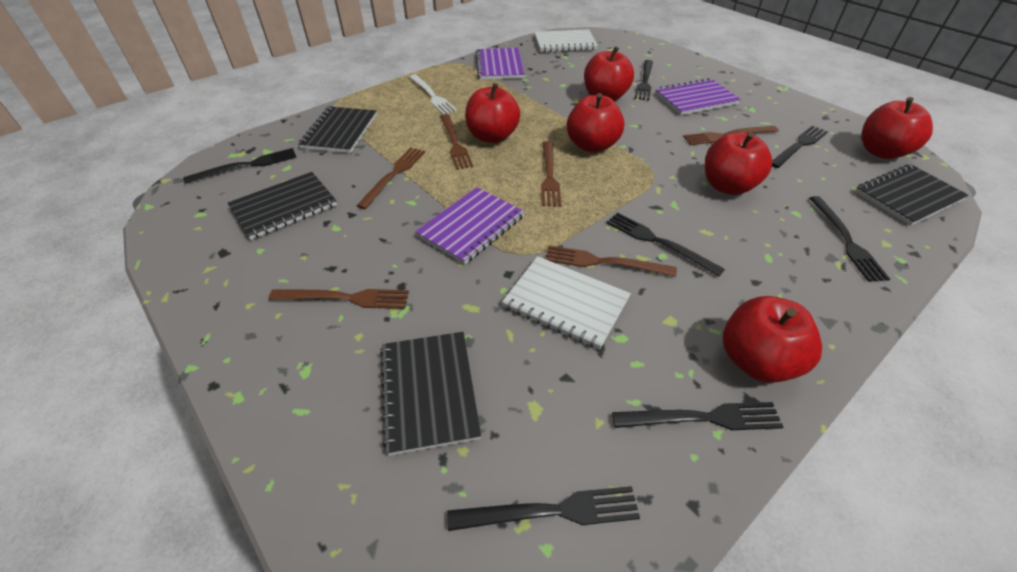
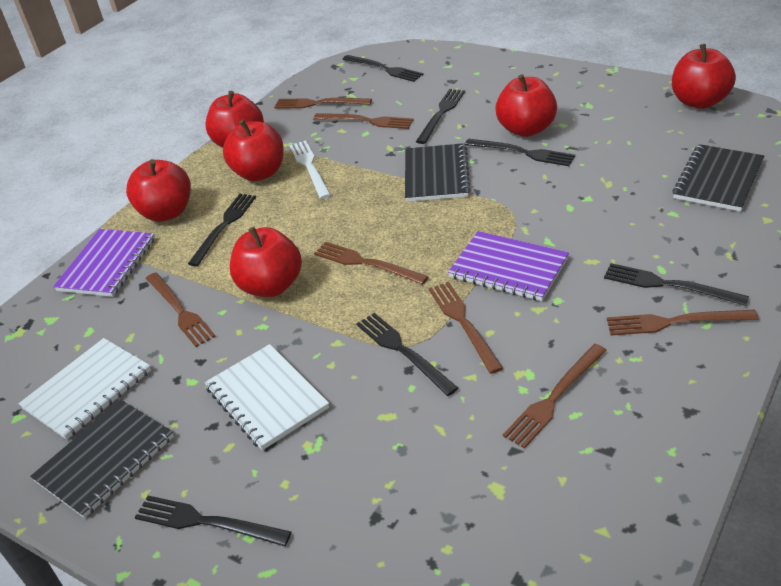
black notebook: 4 -> 3
brown fork: 6 -> 7
purple notebook: 3 -> 2

